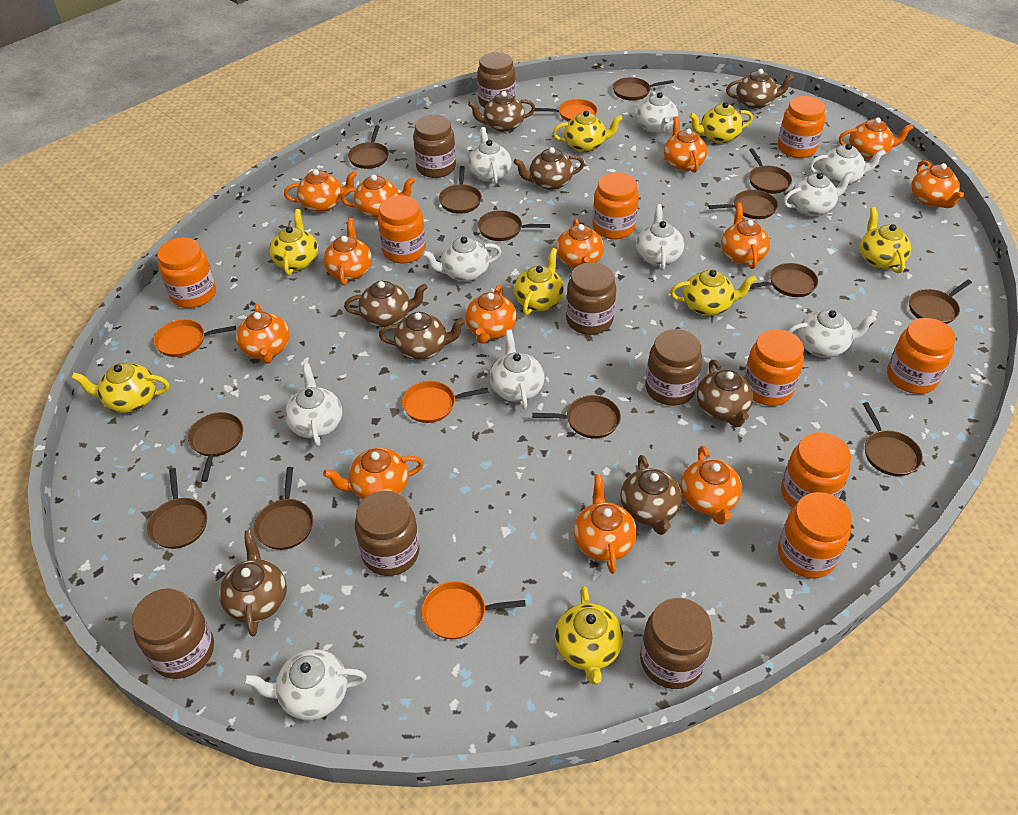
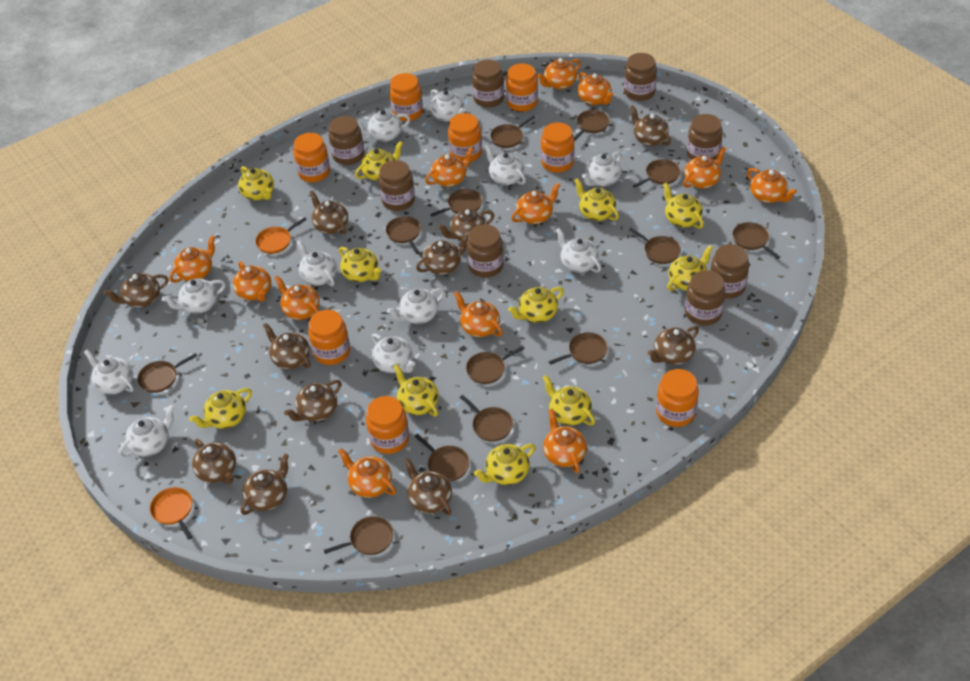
brown jar: 7 -> 8
brown teapot: 8 -> 11
orange pan: 4 -> 2
orange teapot: 13 -> 12
white teapot: 10 -> 11
yellow teapot: 8 -> 11

